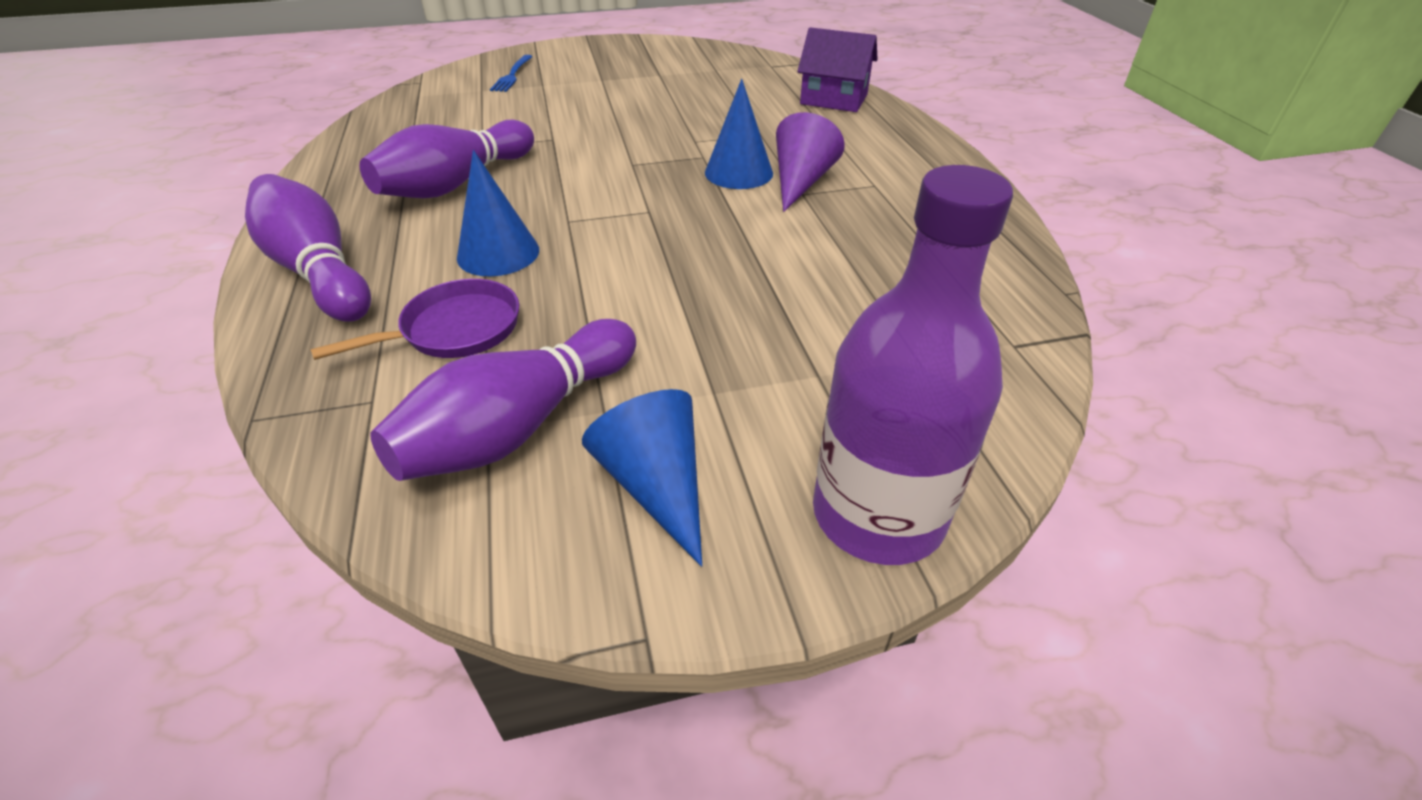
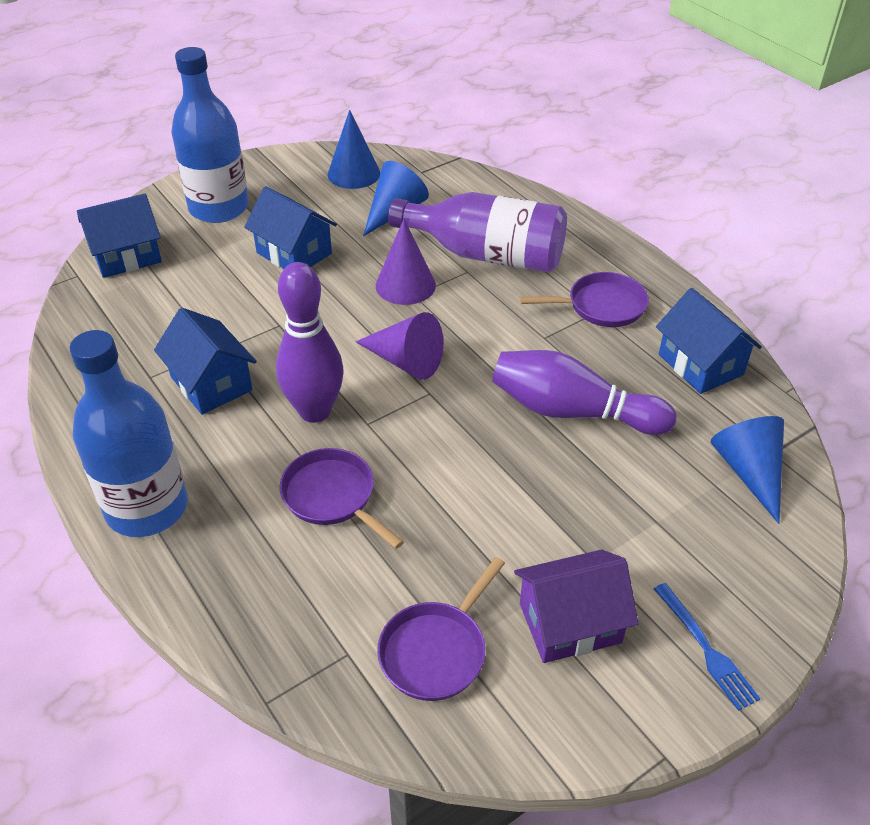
blue bottle: 0 -> 2
blue house: 0 -> 4
purple bowling pin: 3 -> 2
purple cone: 1 -> 2
purple pan: 1 -> 3

